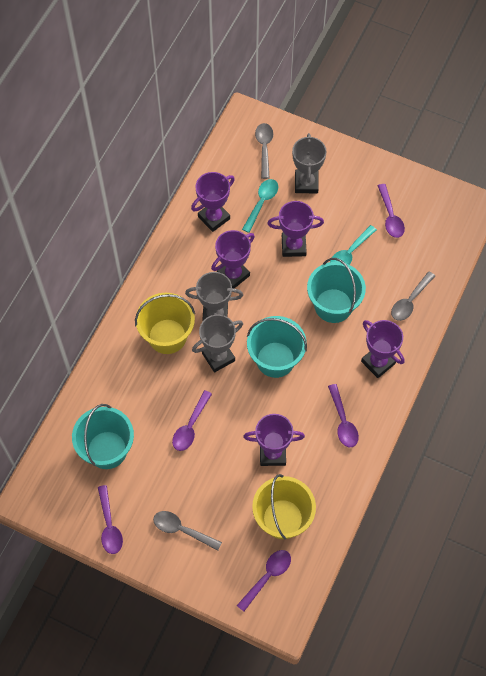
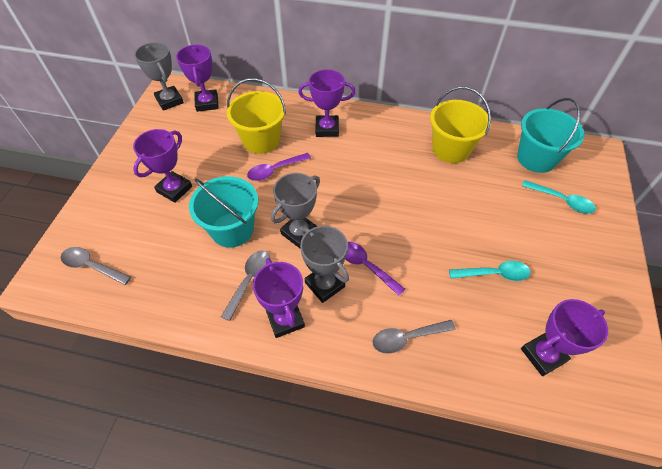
purple spoon: 5 -> 2
turquoise bucket: 3 -> 2

